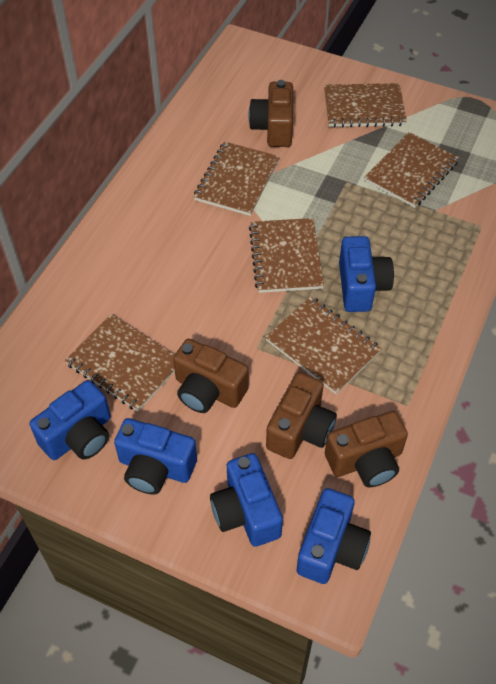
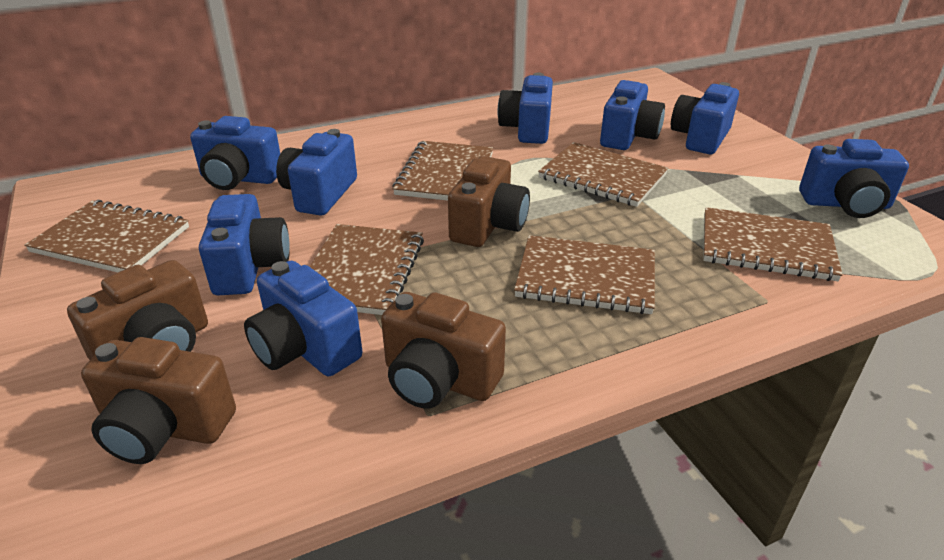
blue camera: 5 -> 8

